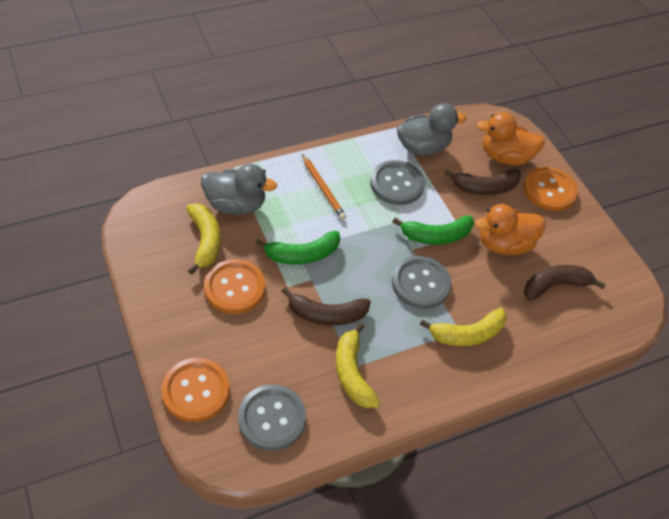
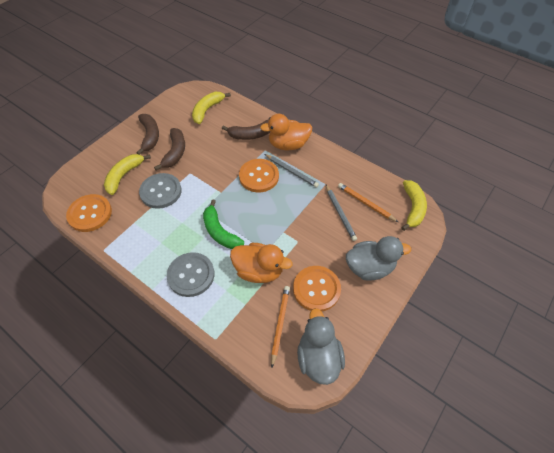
green banana: 2 -> 1
grey button: 3 -> 2
grey pencil: 0 -> 2
orange pencil: 1 -> 2

